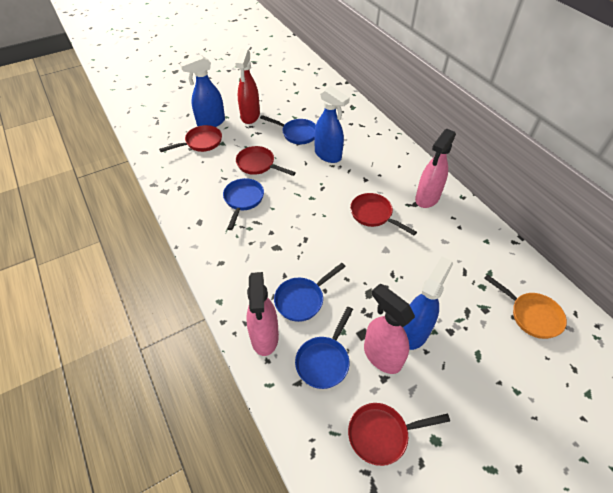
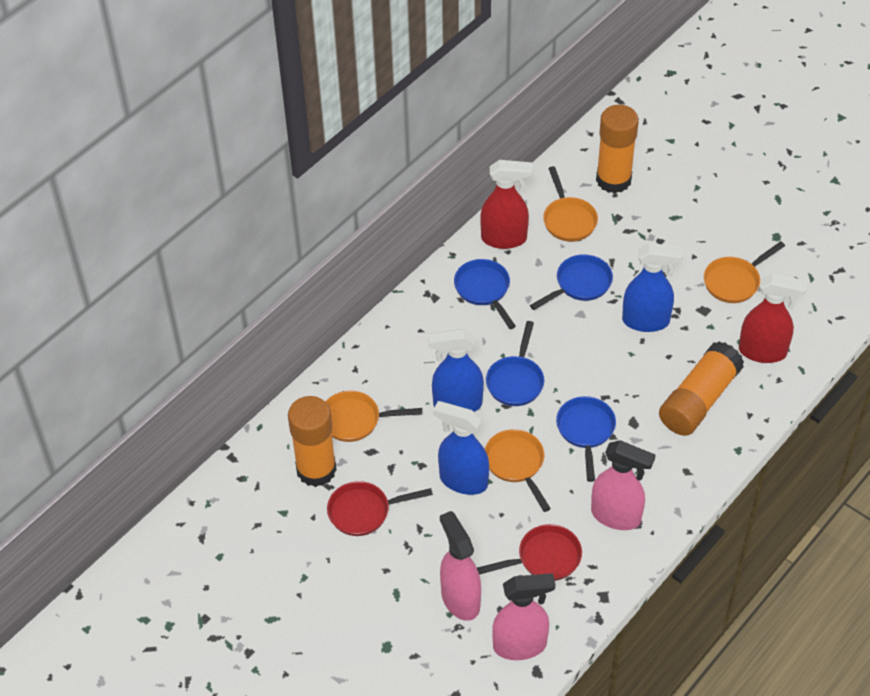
orange glue stick: 0 -> 3
orange pan: 1 -> 4
red pan: 4 -> 2
red spray bottle: 1 -> 2

